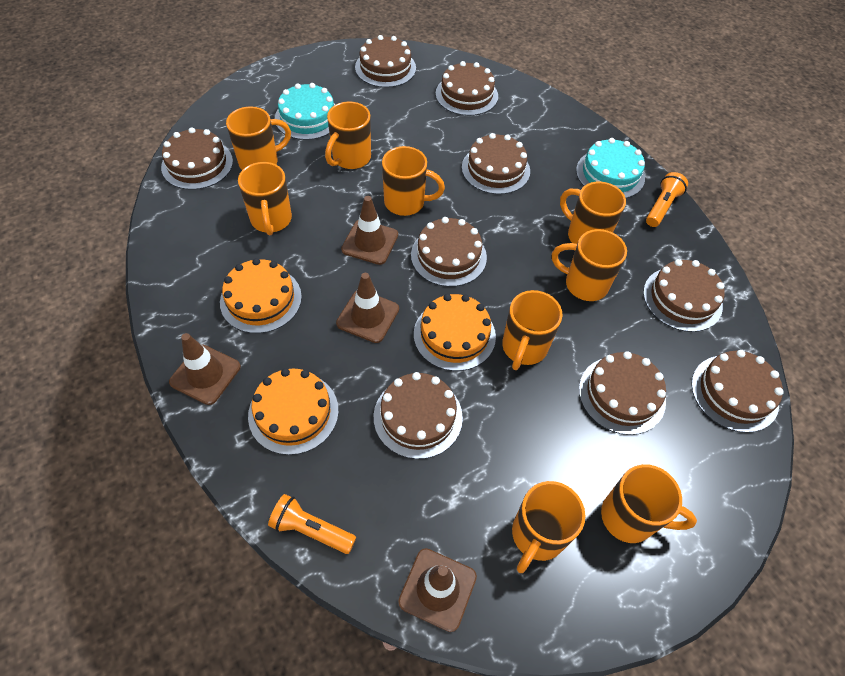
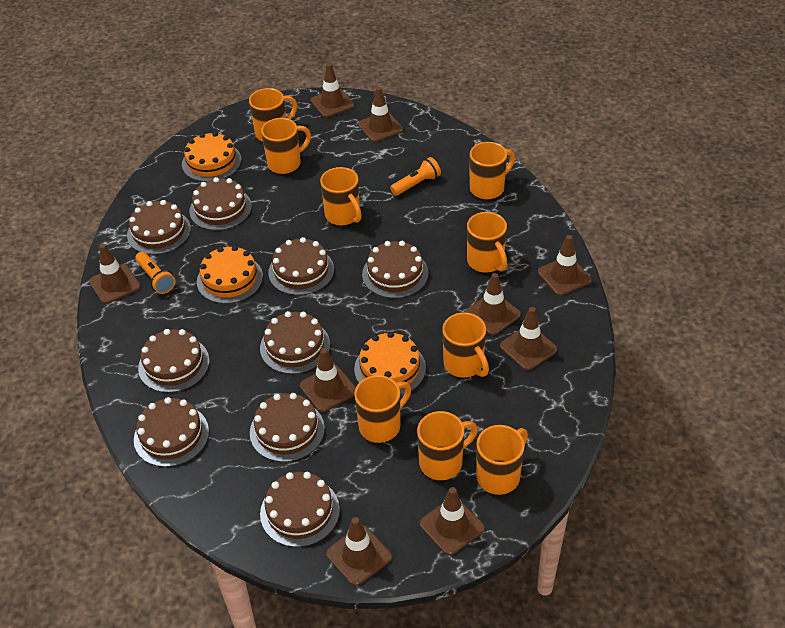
brown traffic cone: 4 -> 9
turquoise cake: 2 -> 0

